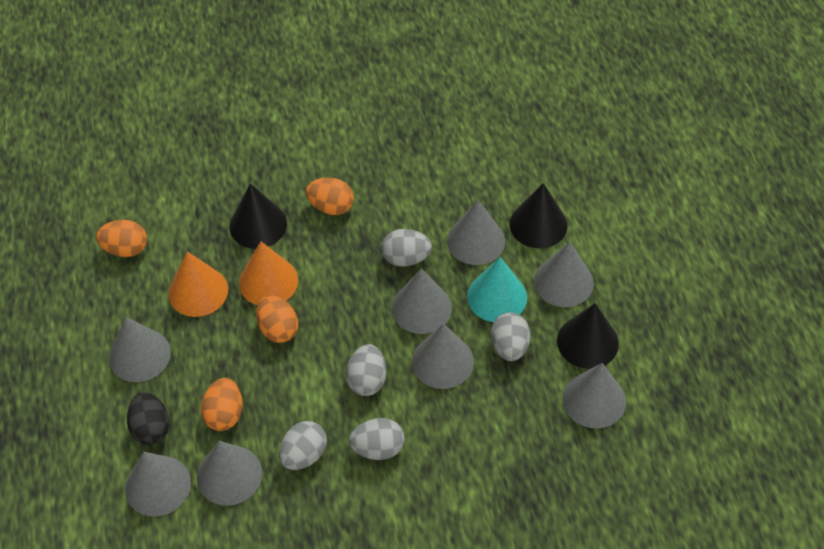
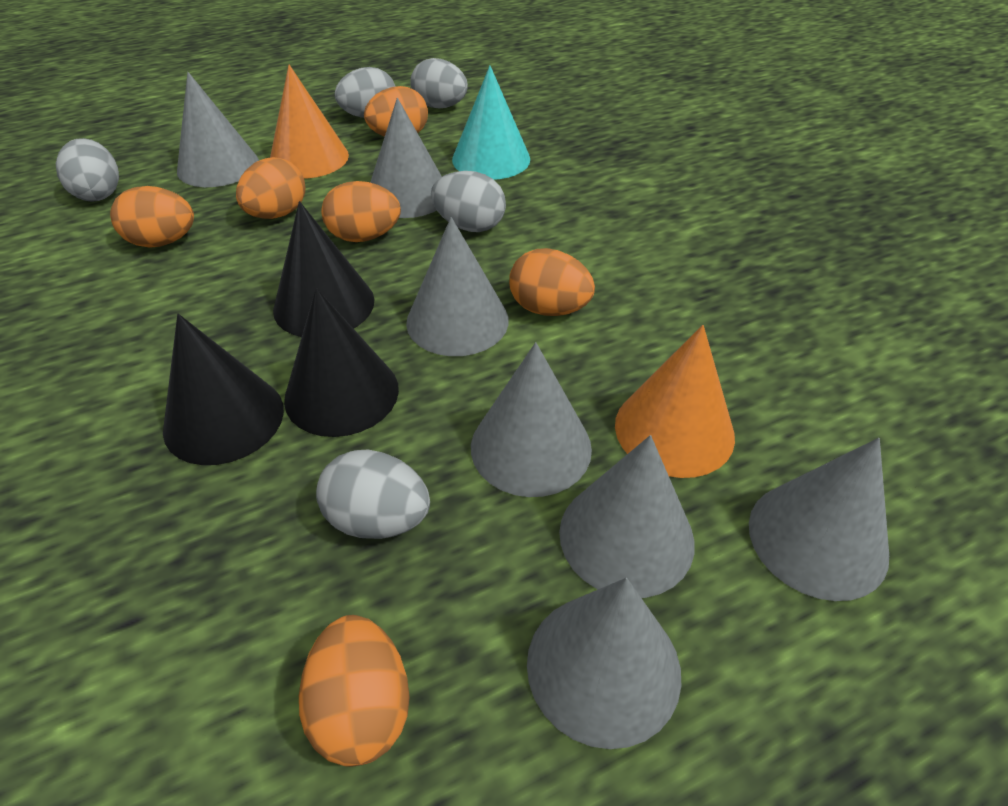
black egg: 1 -> 0
grey cone: 8 -> 7
orange egg: 4 -> 6

